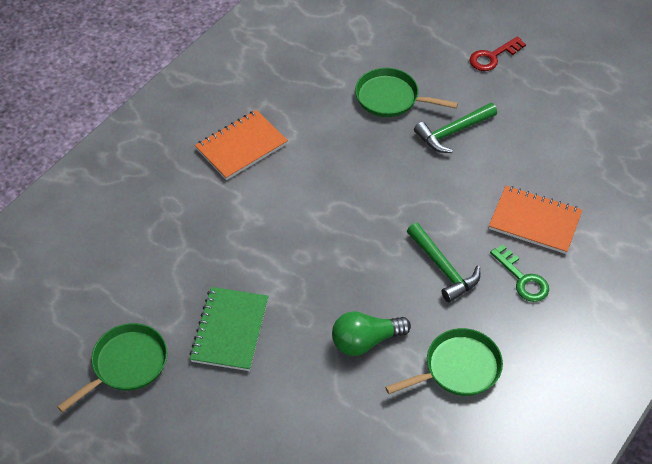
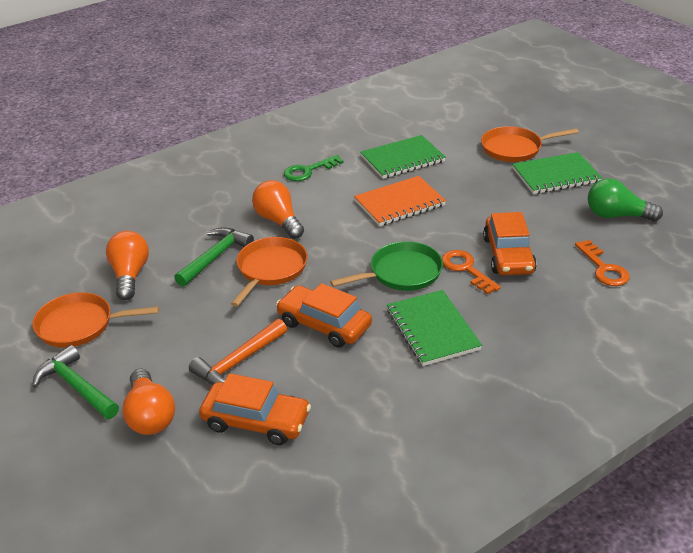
green notebook: 1 -> 3
green pan: 3 -> 1
orange car: 0 -> 3
orange hammer: 0 -> 1
orange key: 0 -> 2
orange light bulb: 0 -> 3
orange notebook: 2 -> 1
orange pan: 0 -> 3
red key: 1 -> 0

